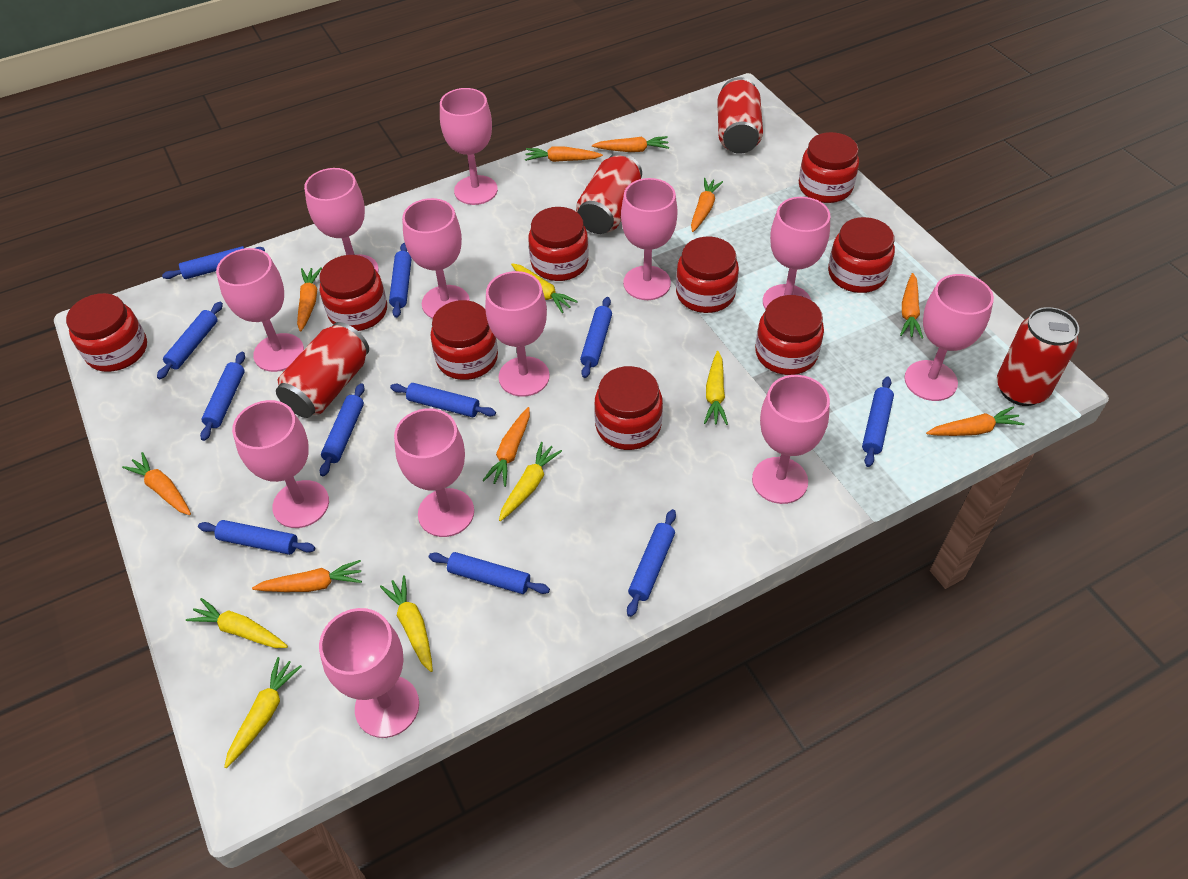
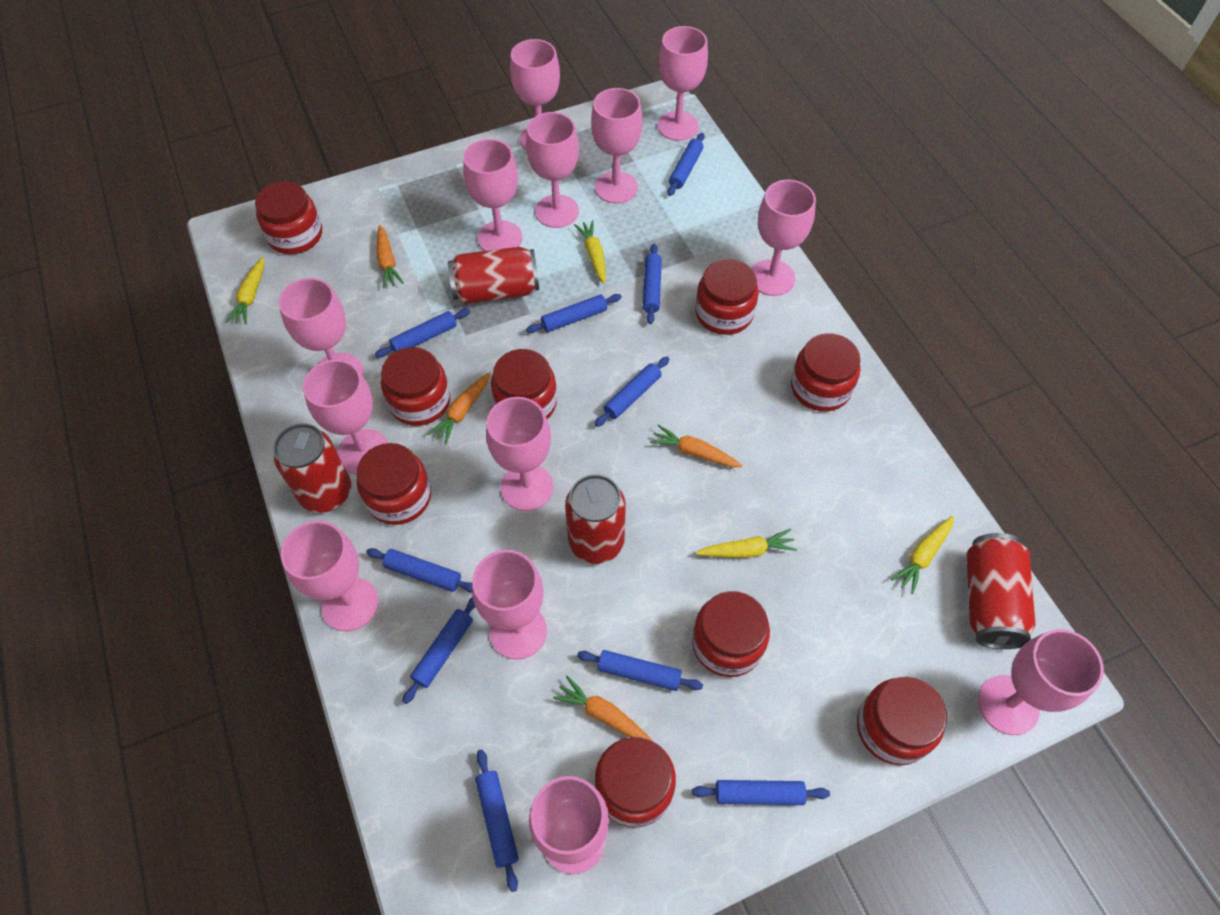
blue rolling pin: 11 -> 10
orange carrot: 9 -> 4
pink goblet: 12 -> 13
yellow carrot: 6 -> 4

